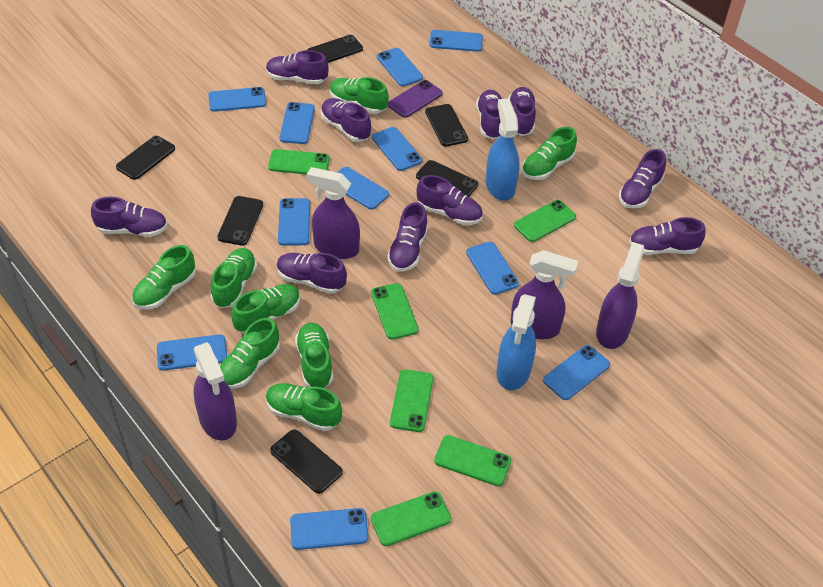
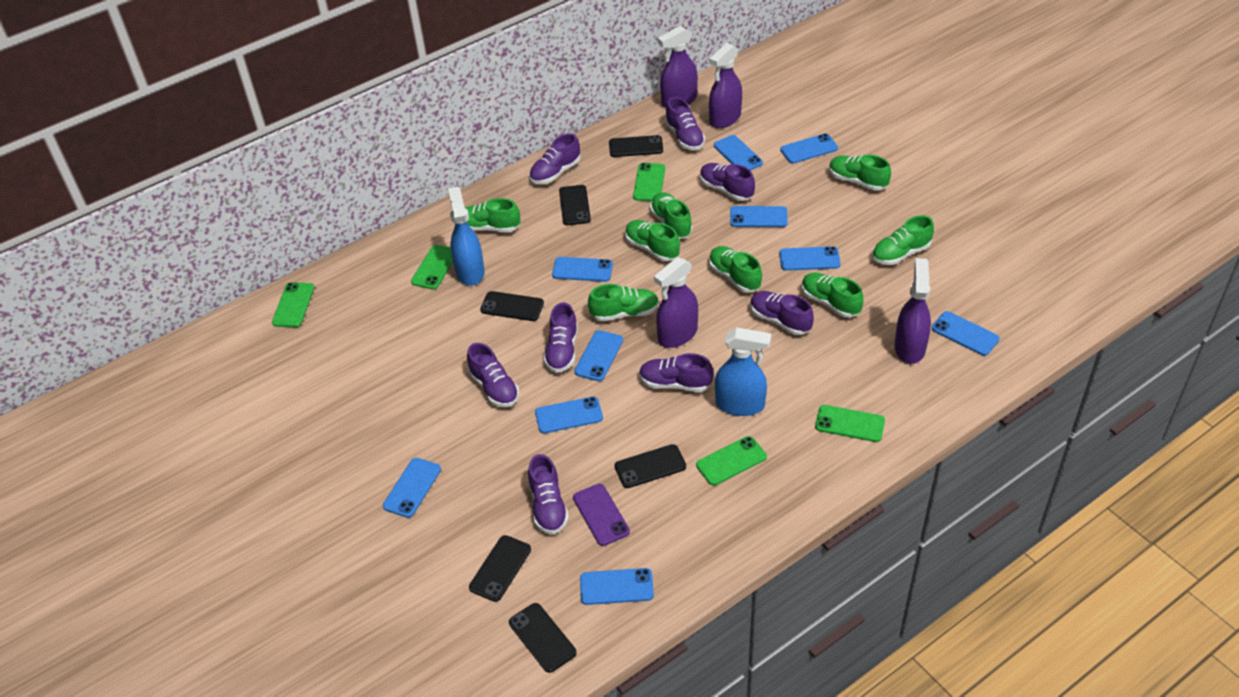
blue phone: 11 -> 10
green phone: 6 -> 5
purple shoe: 10 -> 8

